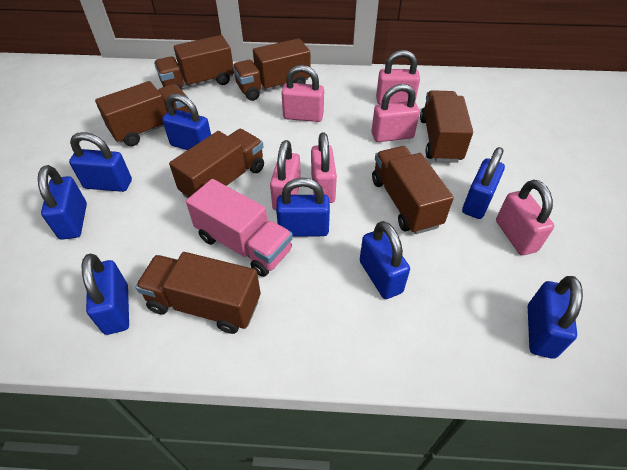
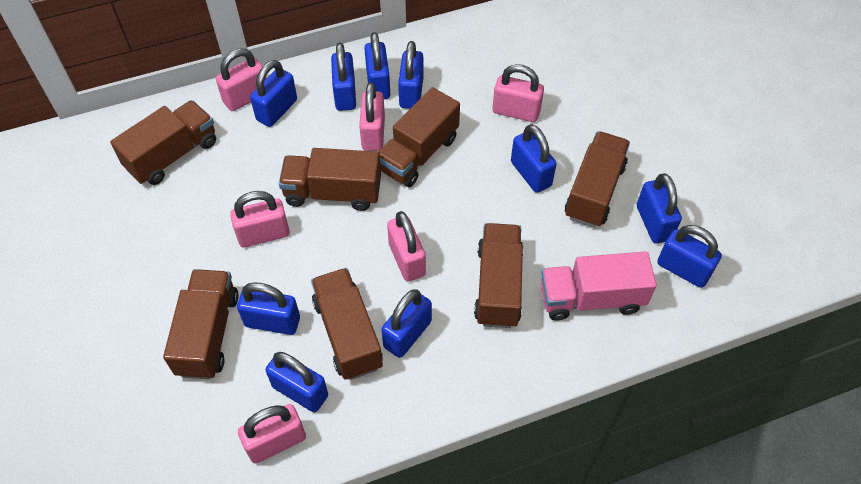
blue padlock: 8 -> 10

